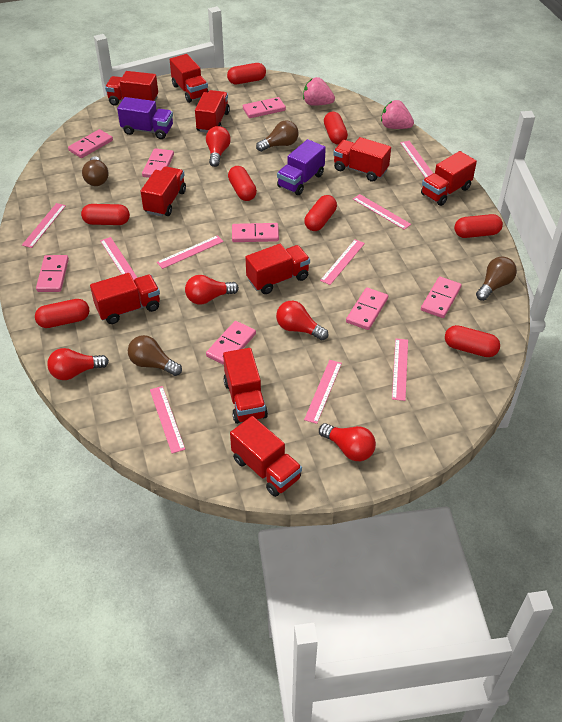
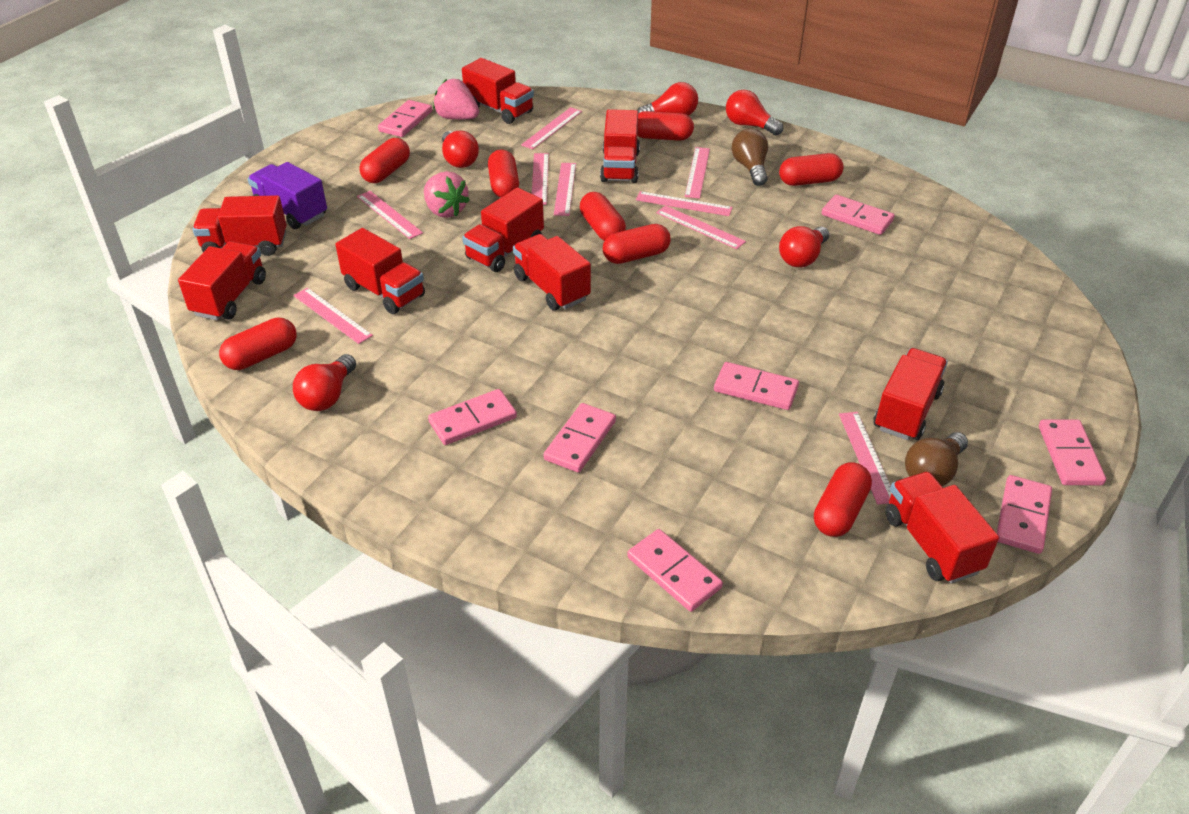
brown light bulb: 4 -> 2
purple truck: 2 -> 1
red truck: 10 -> 9

